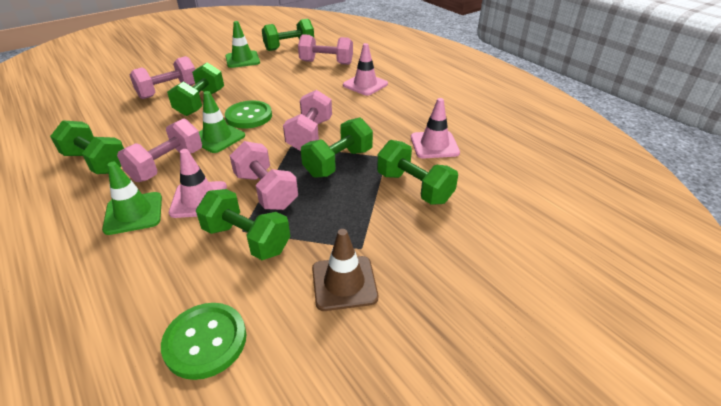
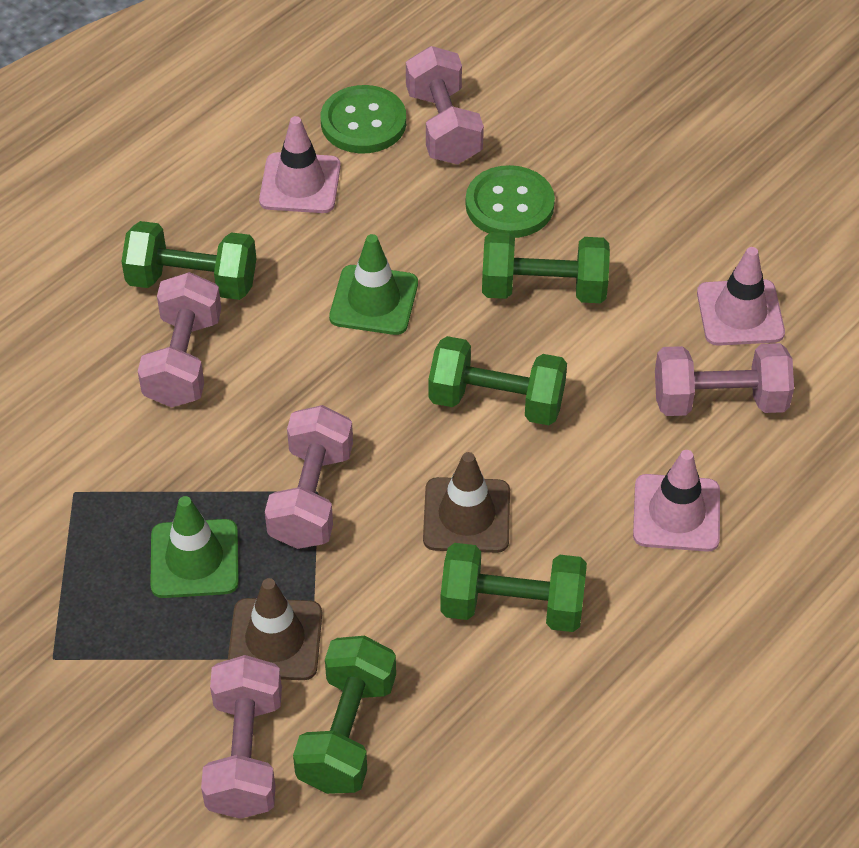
brown traffic cone: 1 -> 2
green dumbbell: 6 -> 5
green traffic cone: 3 -> 2

